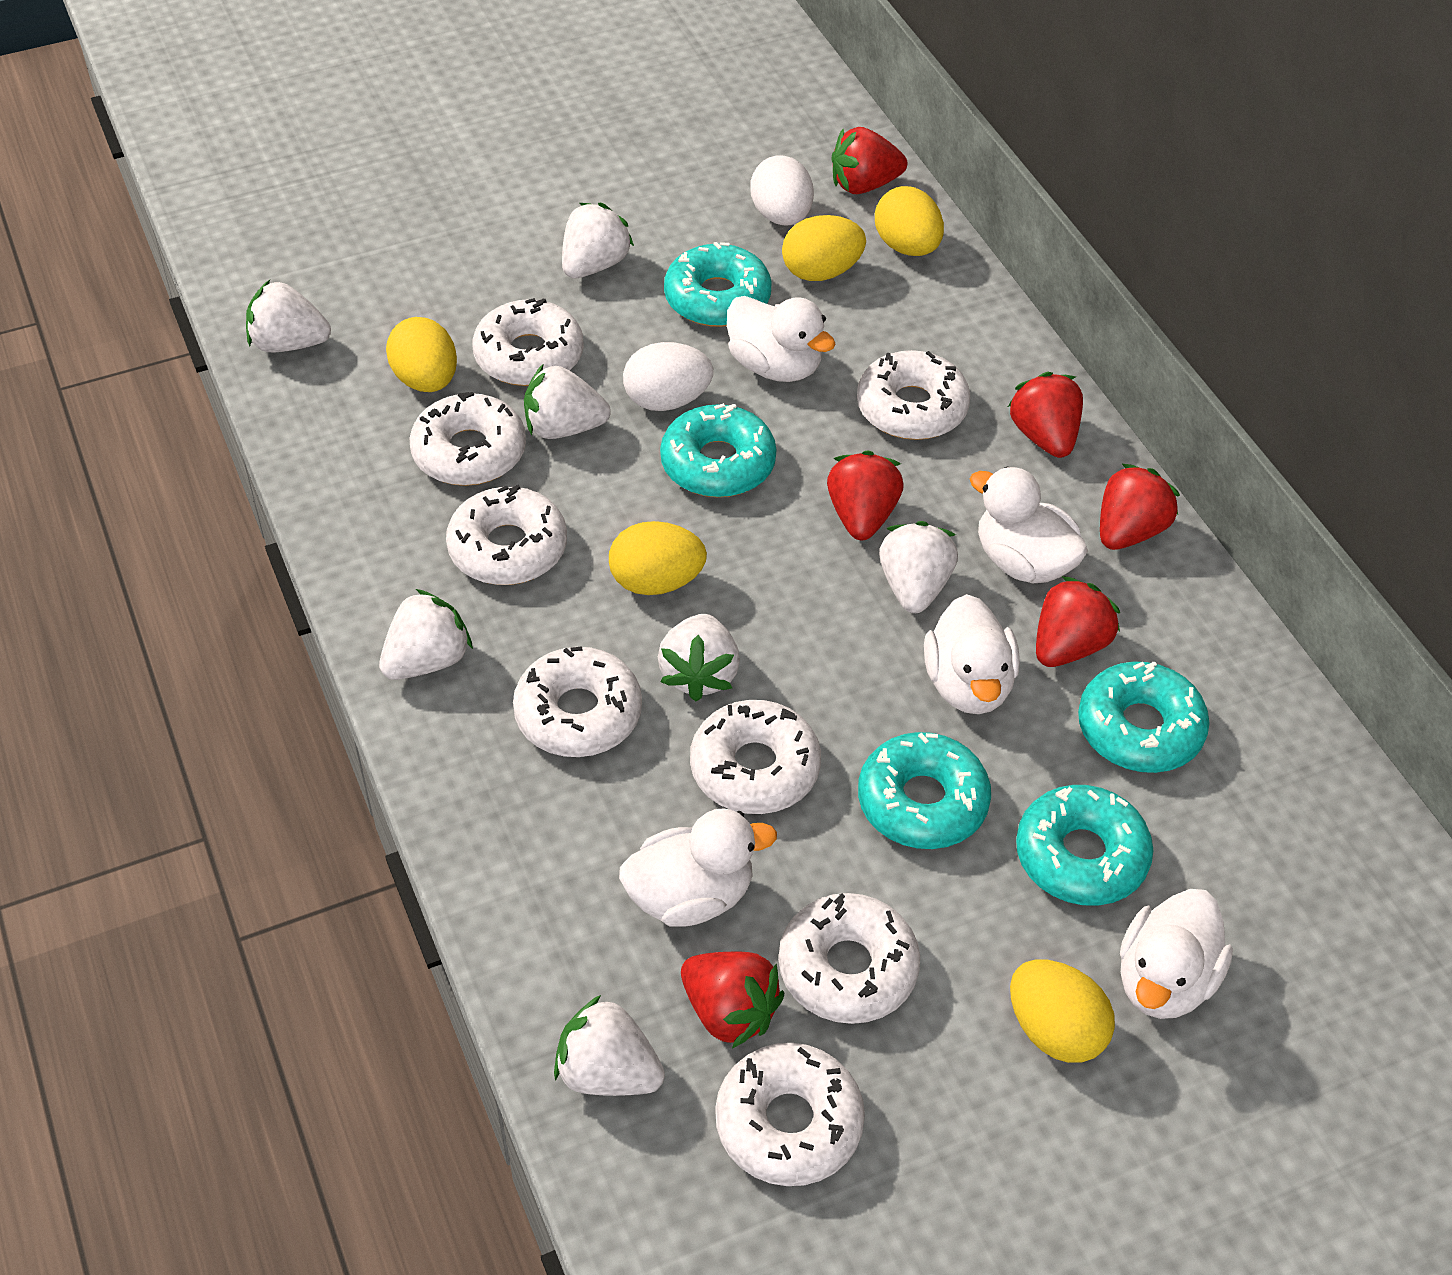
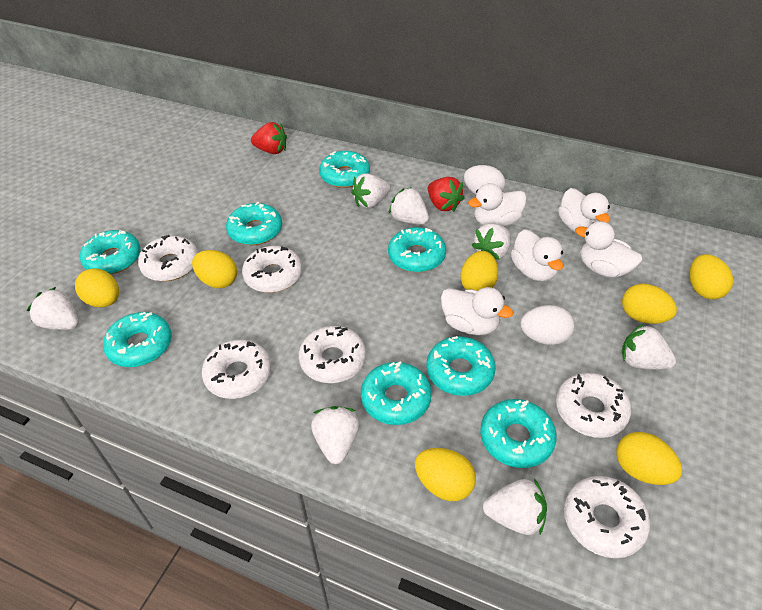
red strawberry: 6 -> 2
turquoise donut: 5 -> 8
white donut: 8 -> 6
yellow egg: 5 -> 7

